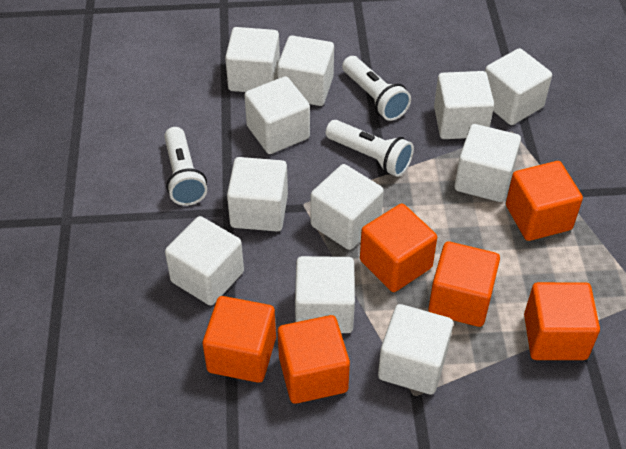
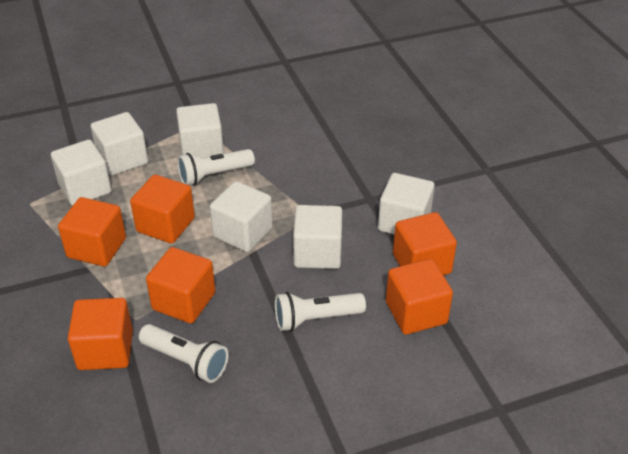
white cube: 11 -> 6

